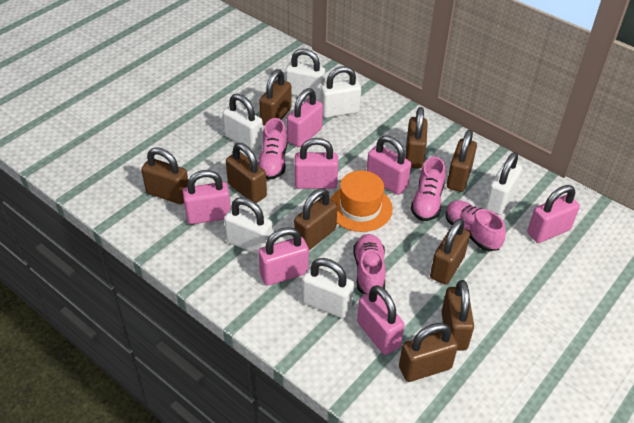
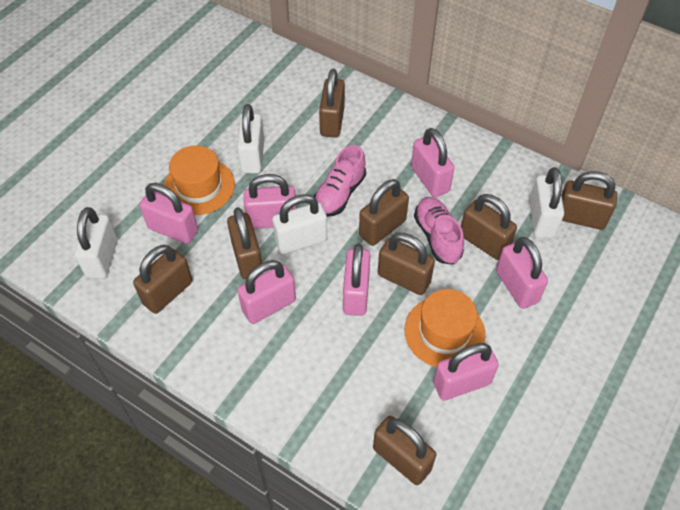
brown padlock: 9 -> 8
orange hat: 1 -> 2
pink shoe: 4 -> 2
white padlock: 6 -> 4

